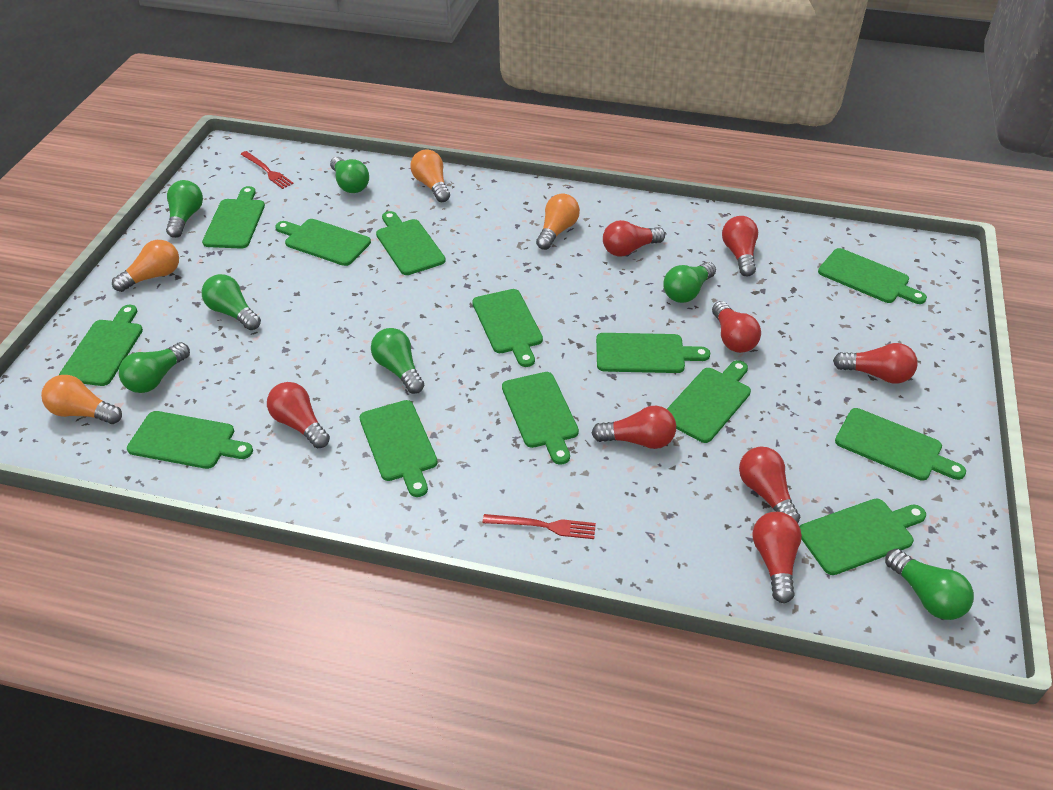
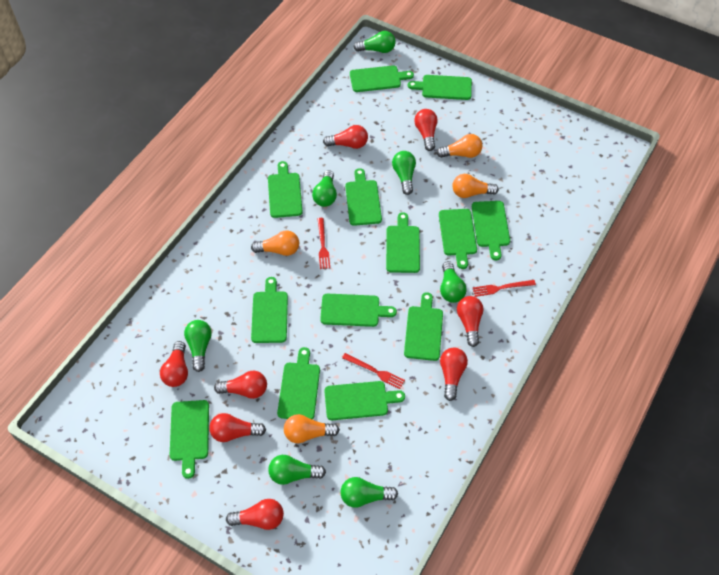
red fork: 2 -> 3

